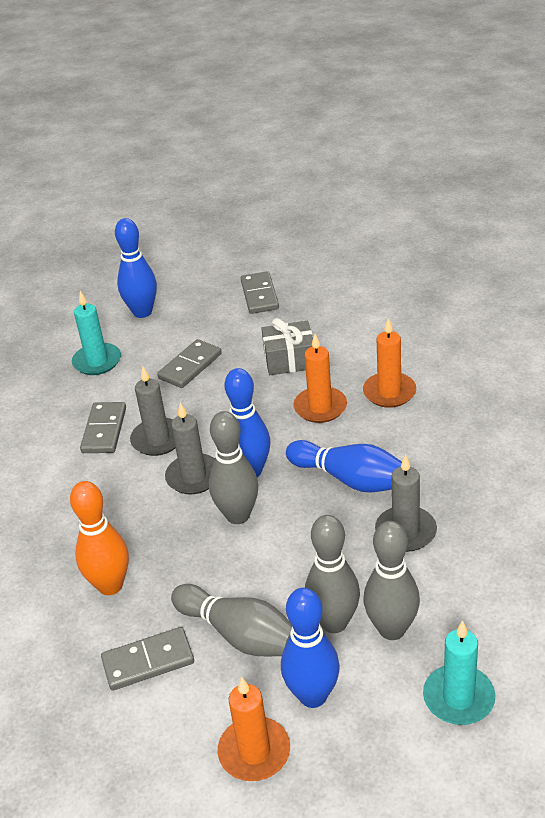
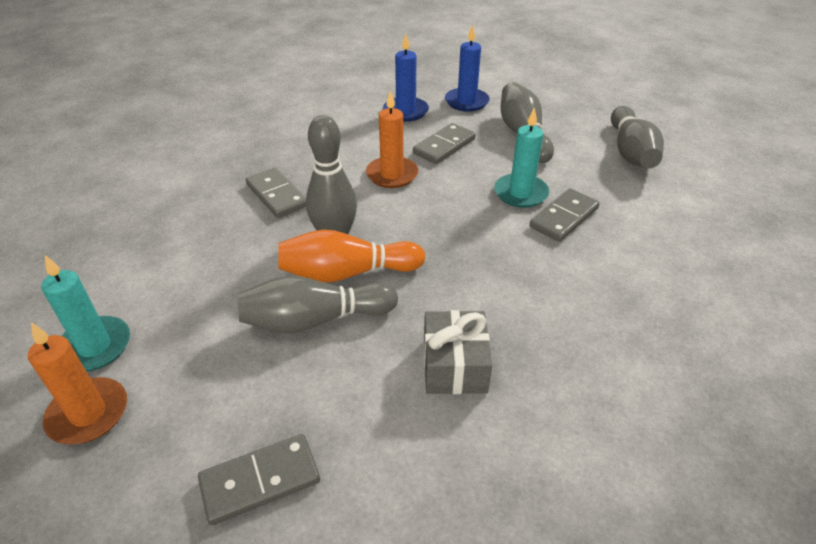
blue bowling pin: 4 -> 0
blue candle: 0 -> 2
grey candle: 3 -> 0
orange candle: 3 -> 2

